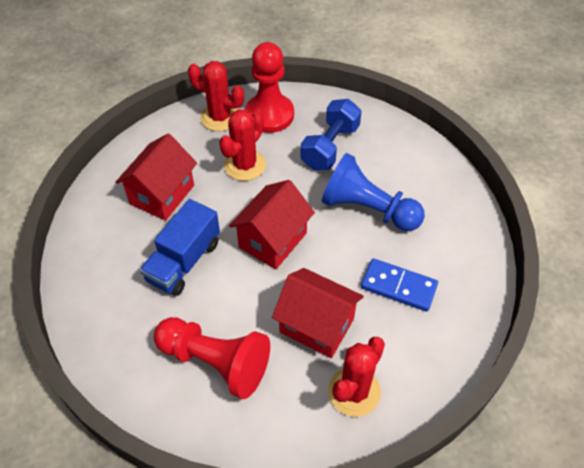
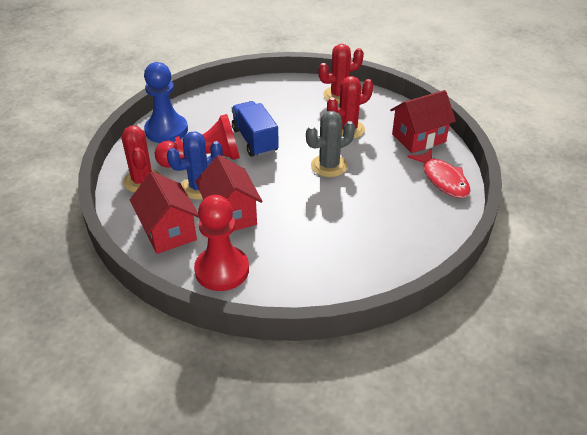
blue cactus: 0 -> 1
blue domino: 1 -> 0
blue dumbbell: 1 -> 0
grey cactus: 0 -> 1
red fish: 0 -> 1

